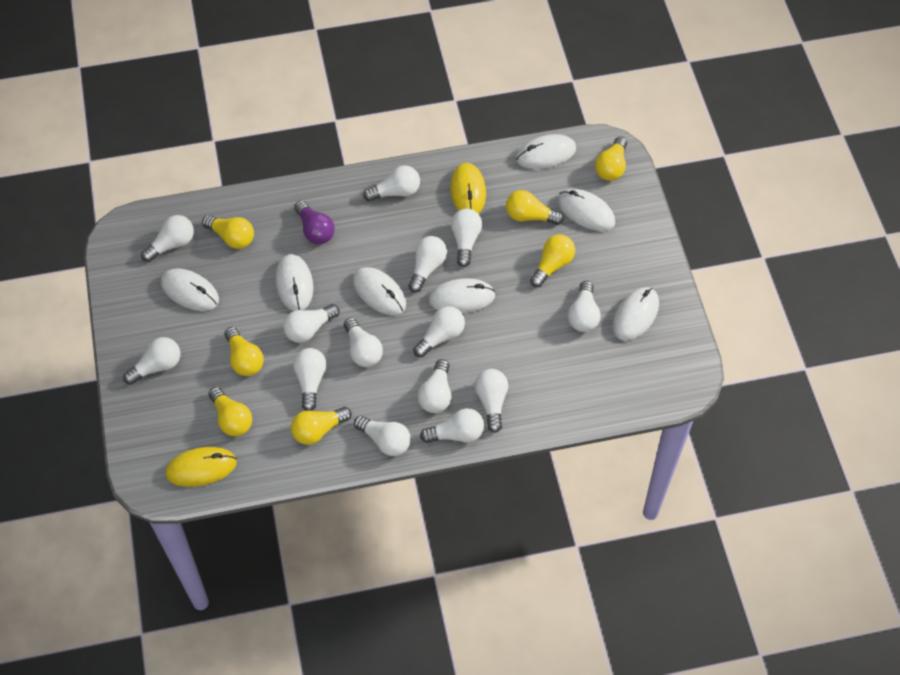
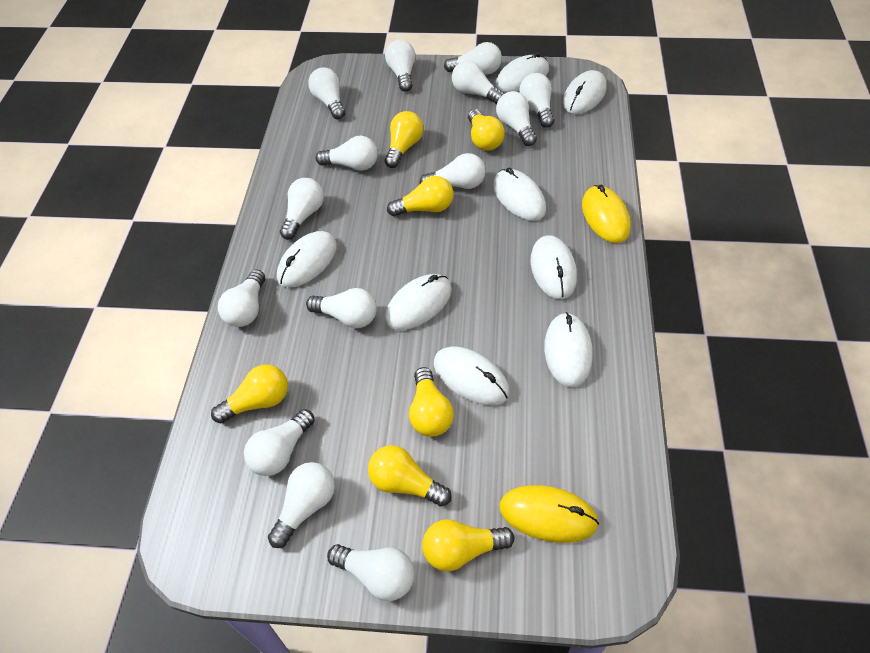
purple light bulb: 1 -> 0
white mouse: 7 -> 8

